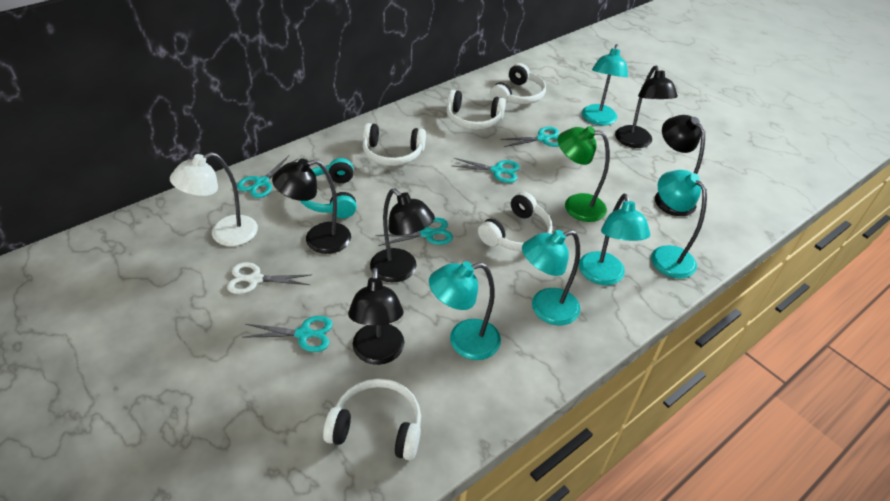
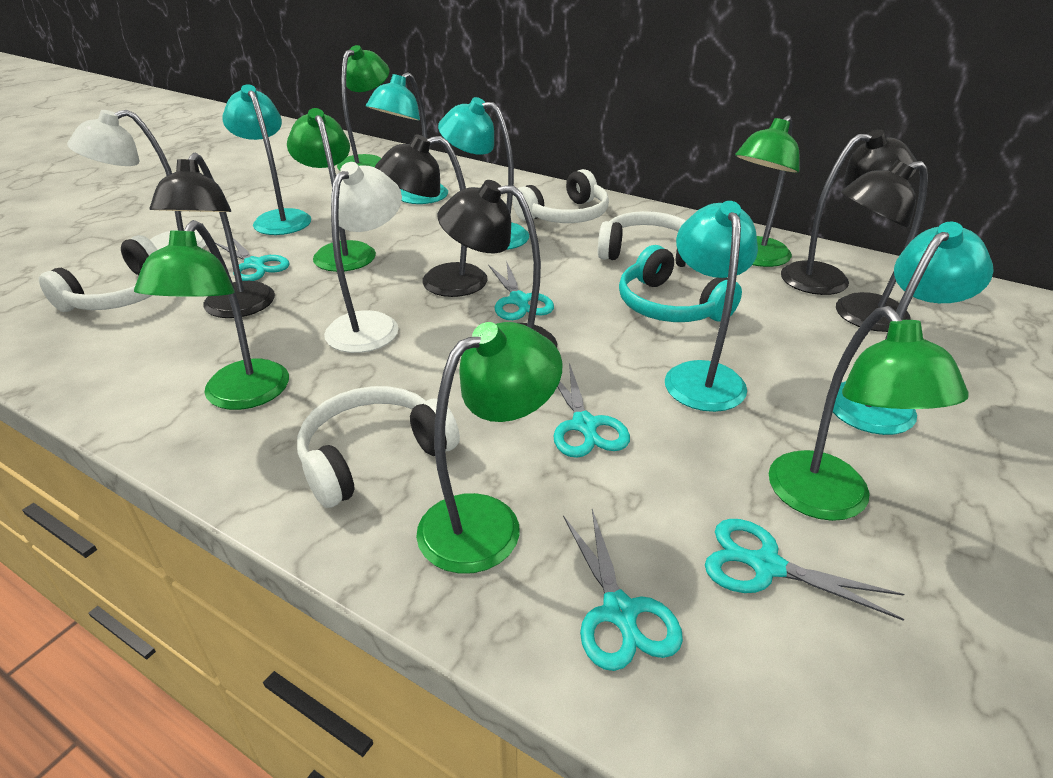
green lamp: 1 -> 6
white headphones: 5 -> 4
white lamp: 1 -> 2
white scissors: 1 -> 0

